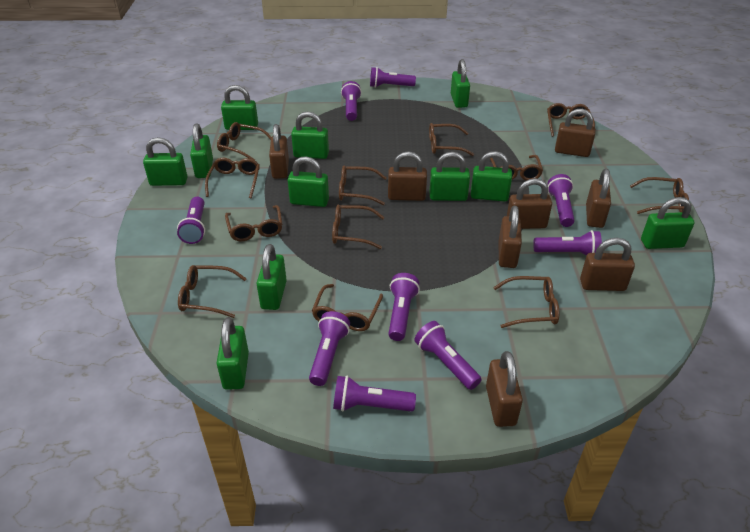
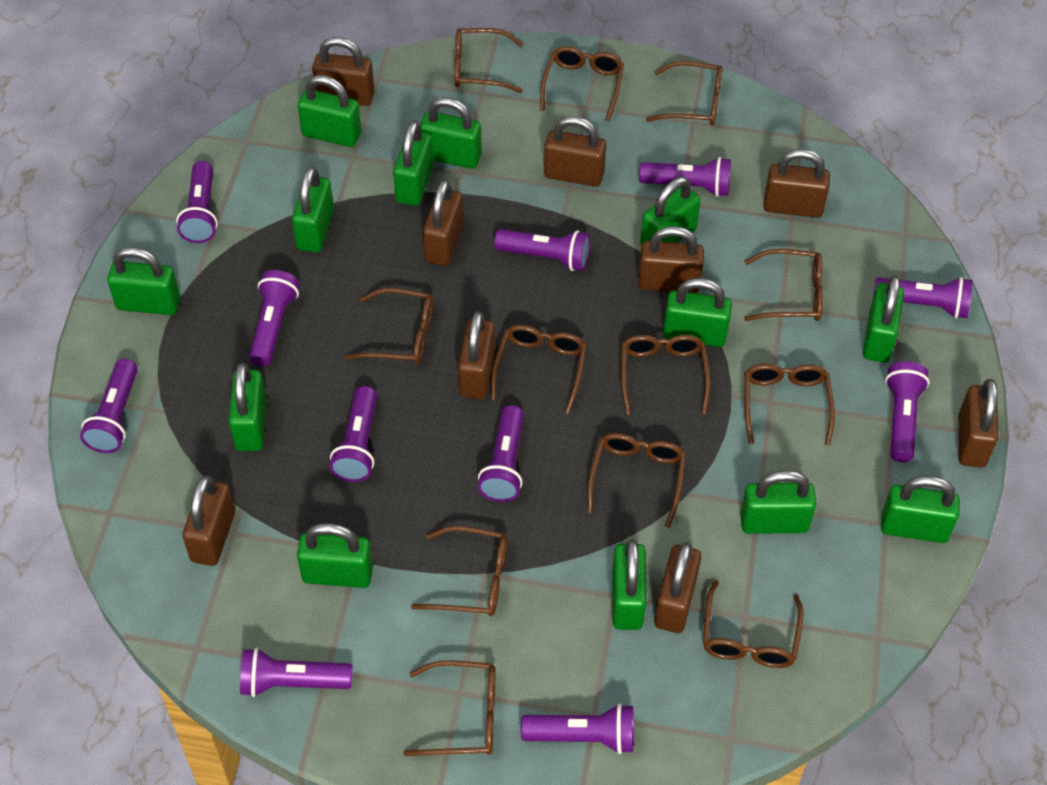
brown padlock: 8 -> 9
green padlock: 11 -> 13
purple flashlight: 9 -> 11

